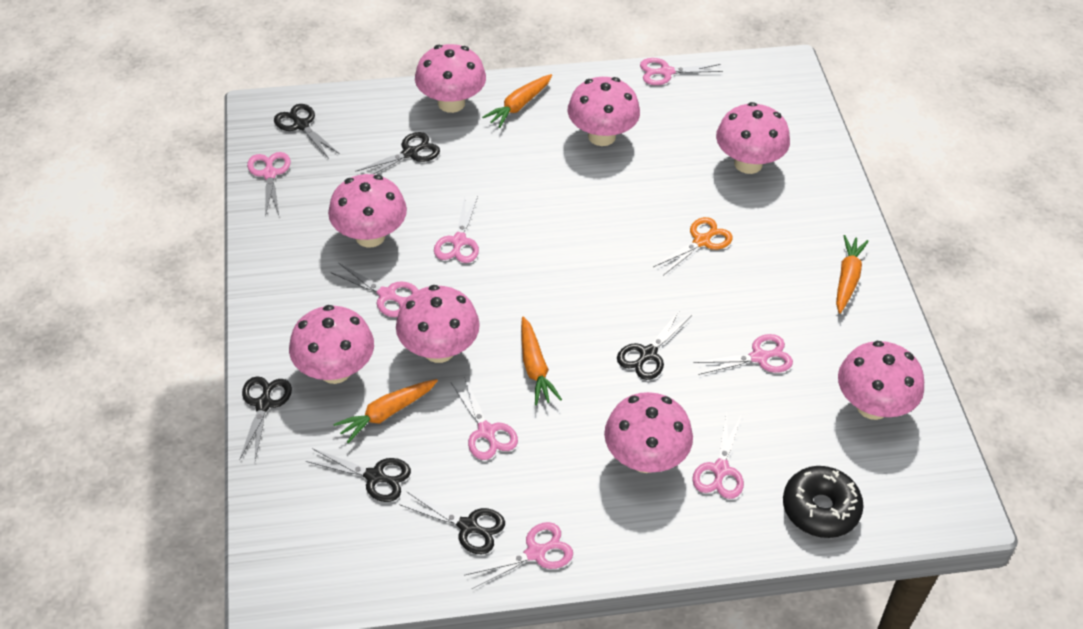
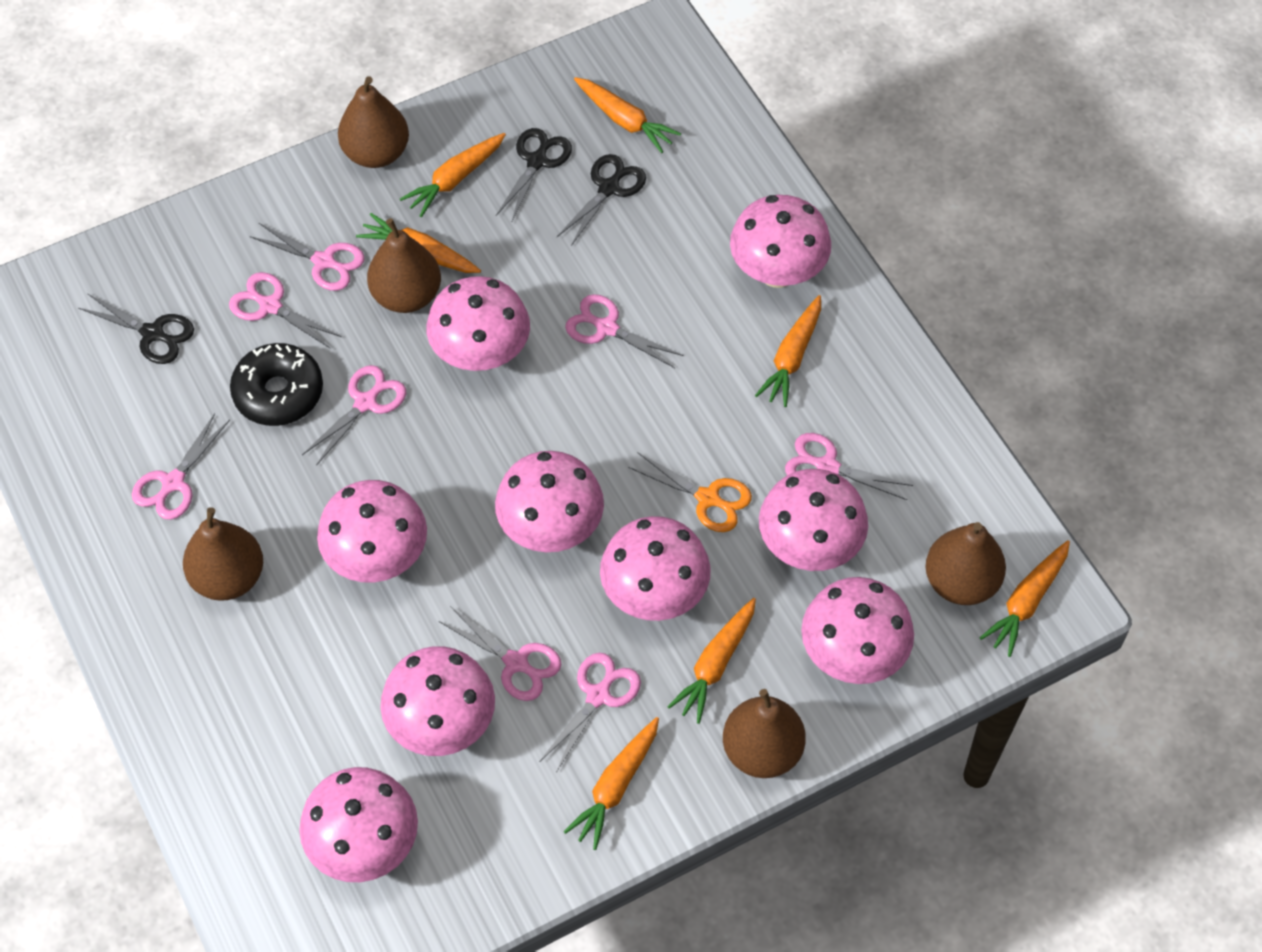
black scissors: 6 -> 3
brown pear: 0 -> 5
orange carrot: 4 -> 7
pink mushroom: 8 -> 9

